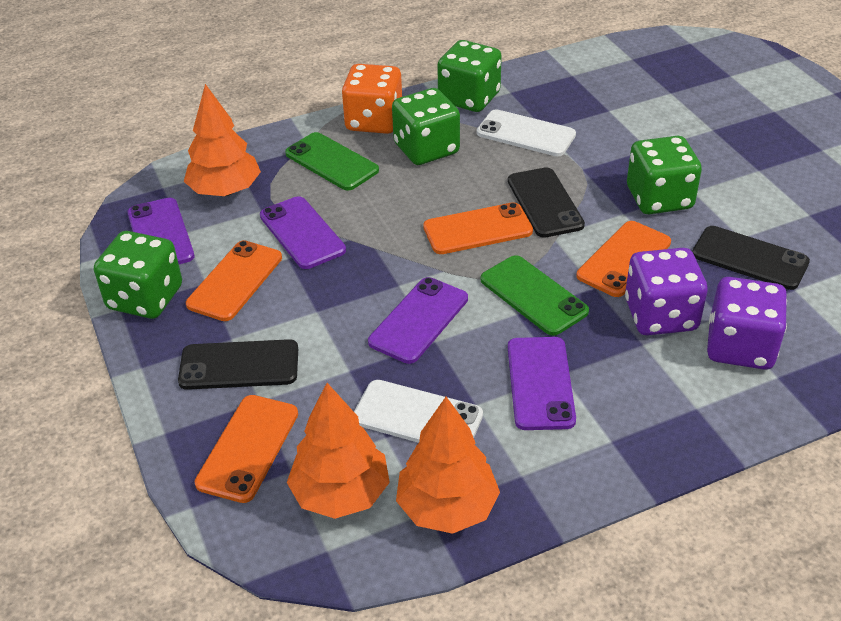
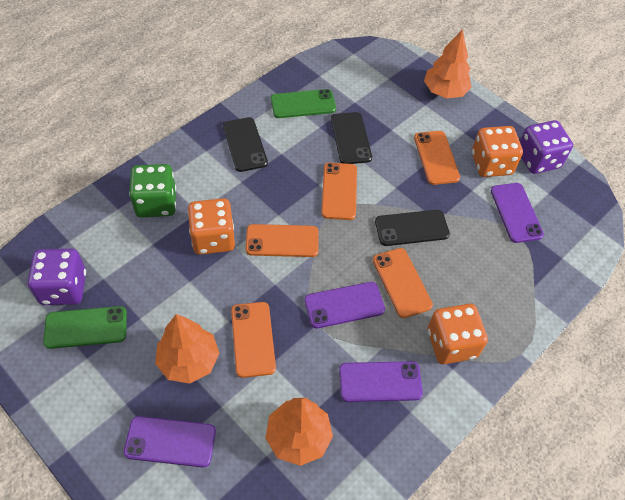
green dice: 4 -> 1
orange dice: 1 -> 3
orange phone: 4 -> 5
white phone: 2 -> 0

